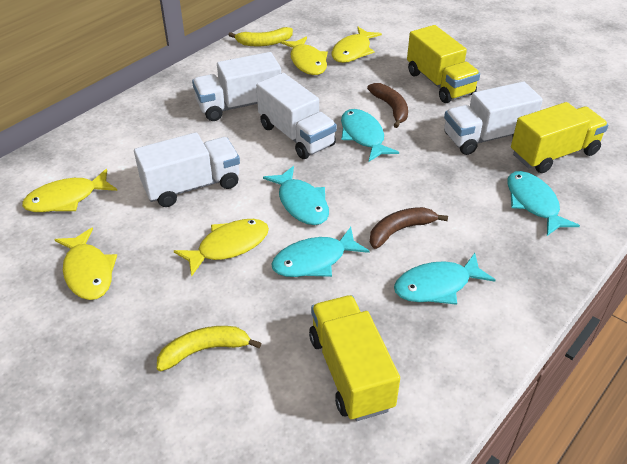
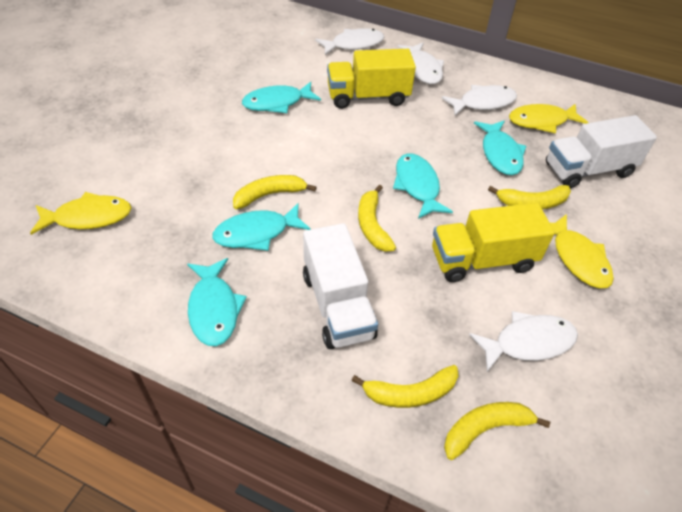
brown banana: 2 -> 0
white fish: 0 -> 4
white truck: 4 -> 2
yellow banana: 2 -> 5
yellow fish: 5 -> 3
yellow truck: 3 -> 2

